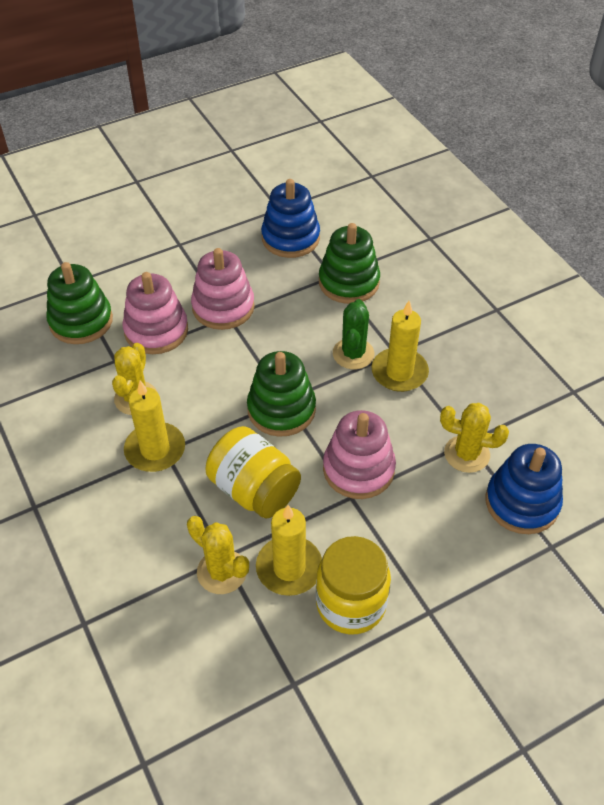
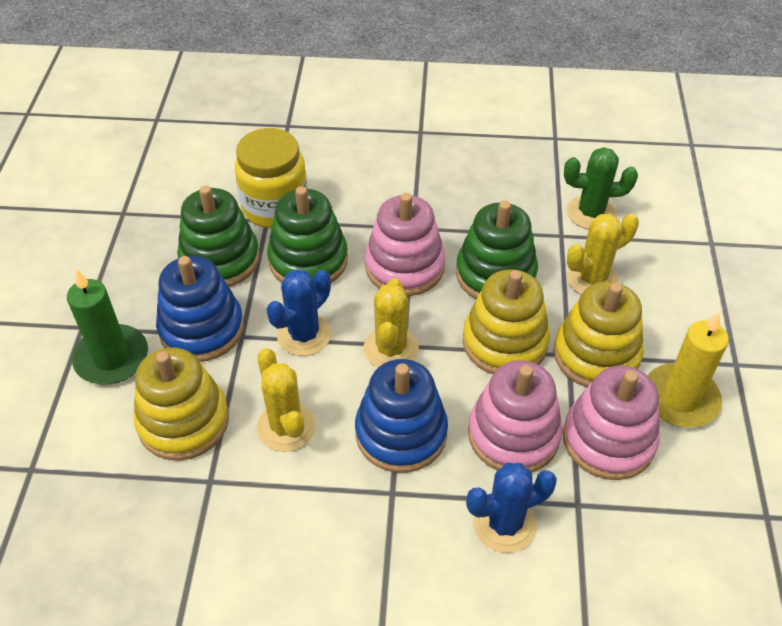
blue cactus: 0 -> 2
green candle: 0 -> 1
yellow candle: 3 -> 1
yellow jar: 2 -> 1
yellow stacking toy: 0 -> 3

